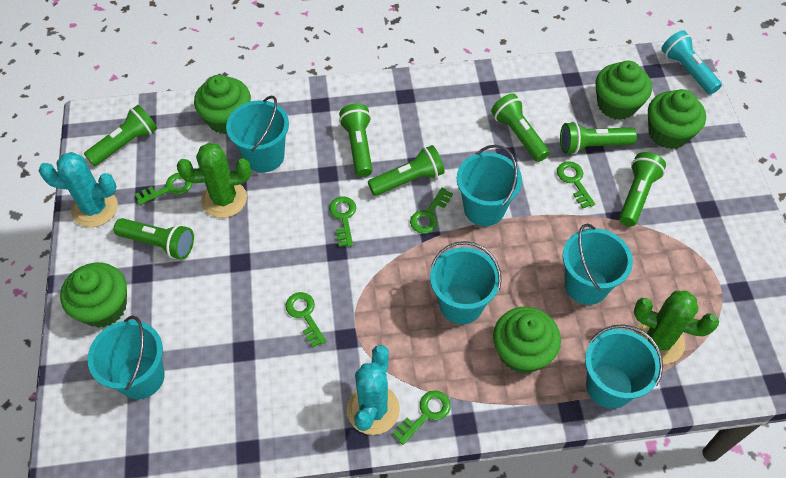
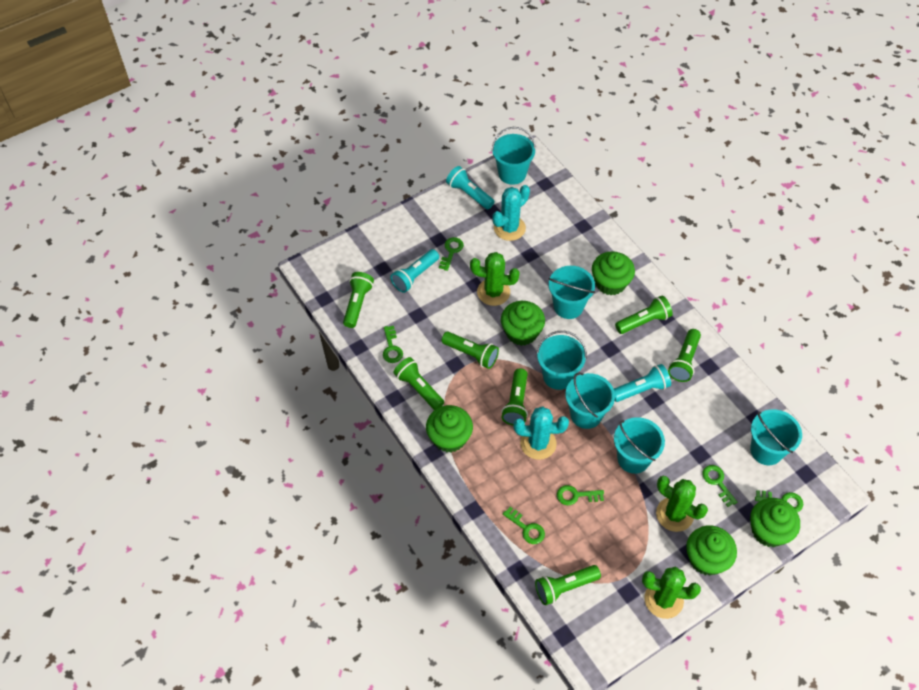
green cactus: 2 -> 3
turquoise flashlight: 1 -> 3

